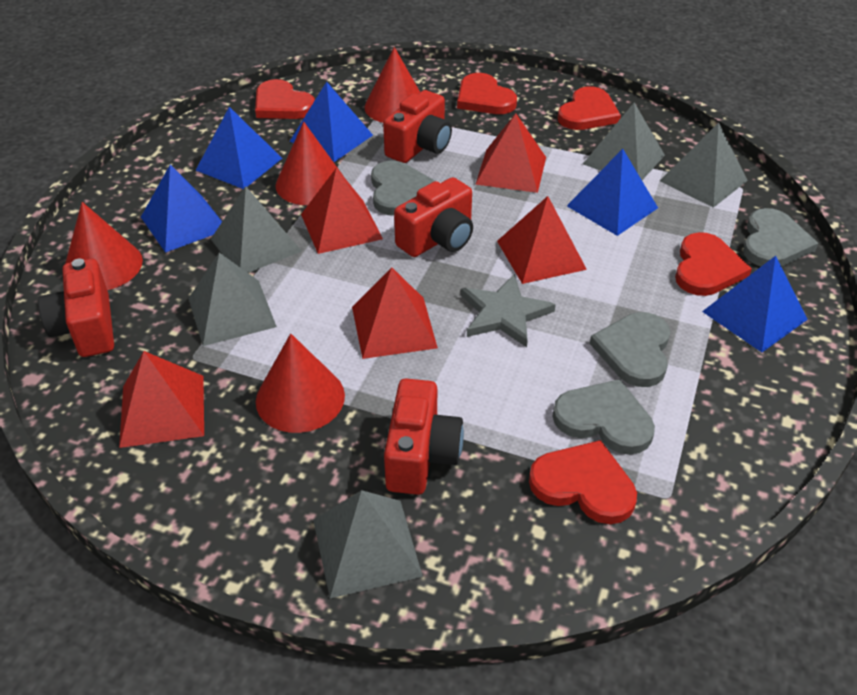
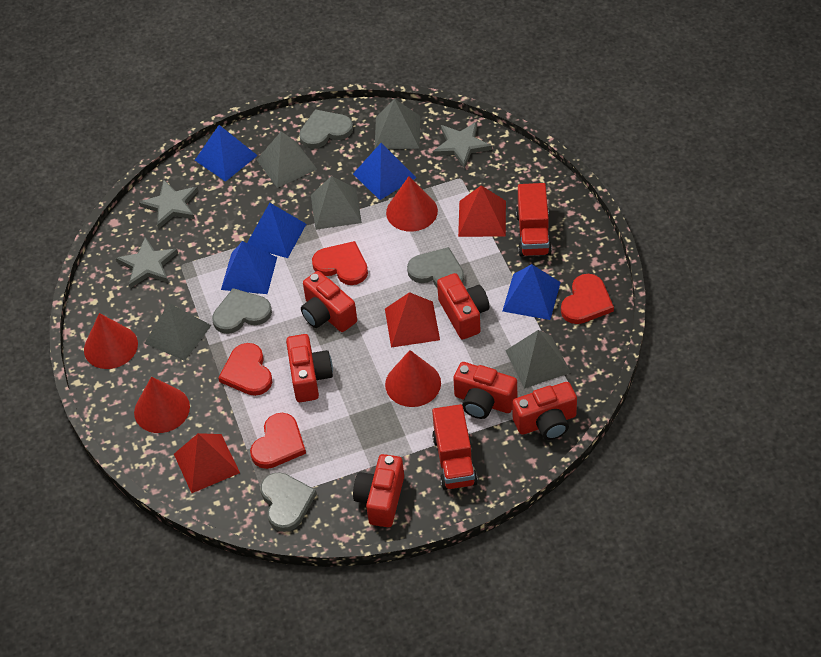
grey star: 1 -> 3
red camera: 4 -> 6
red heart: 5 -> 4
red pyramid: 5 -> 3
red truck: 0 -> 2

